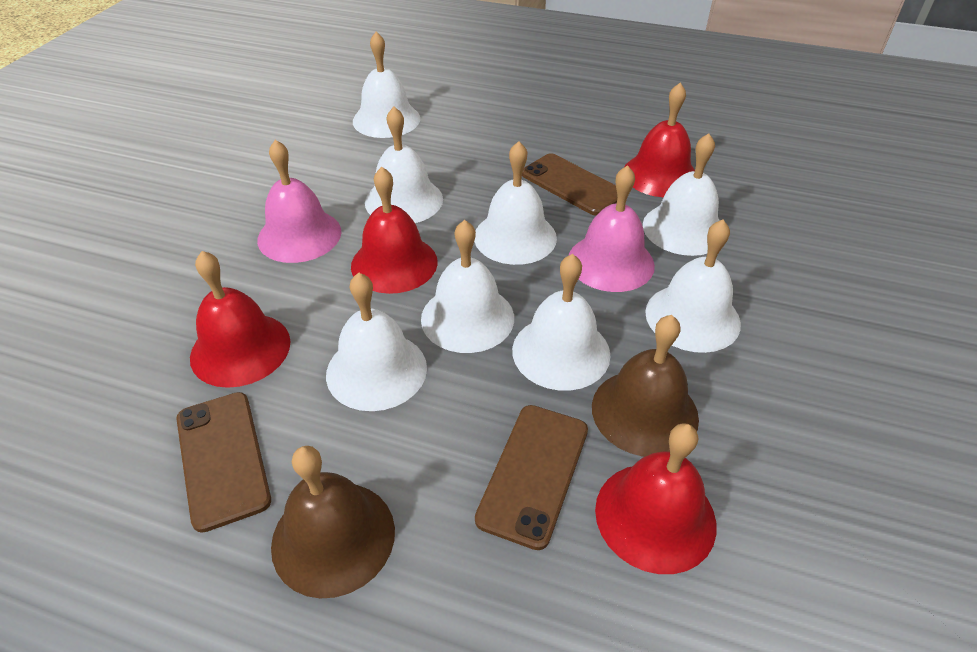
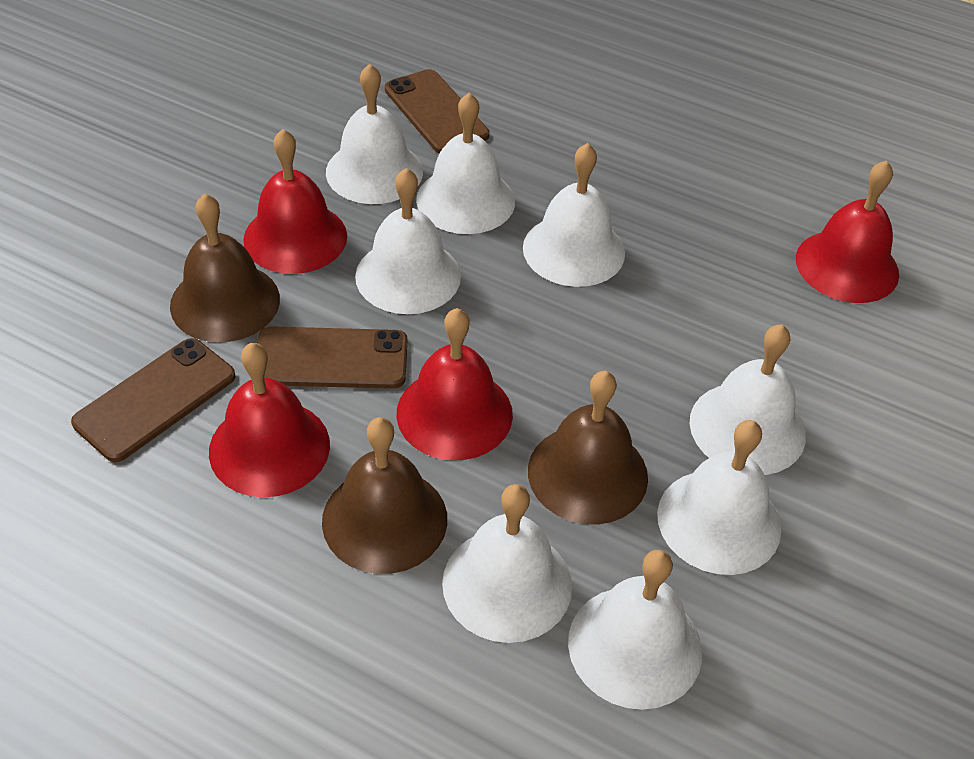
brown bell: 2 -> 3
pink bell: 2 -> 0

